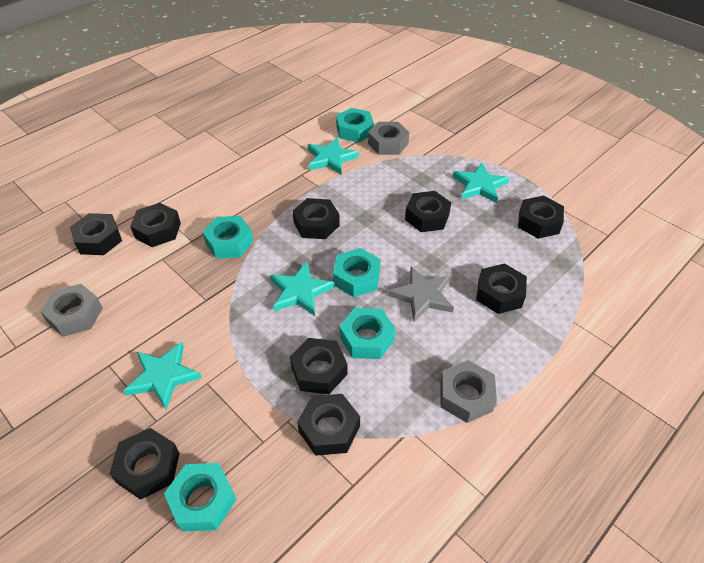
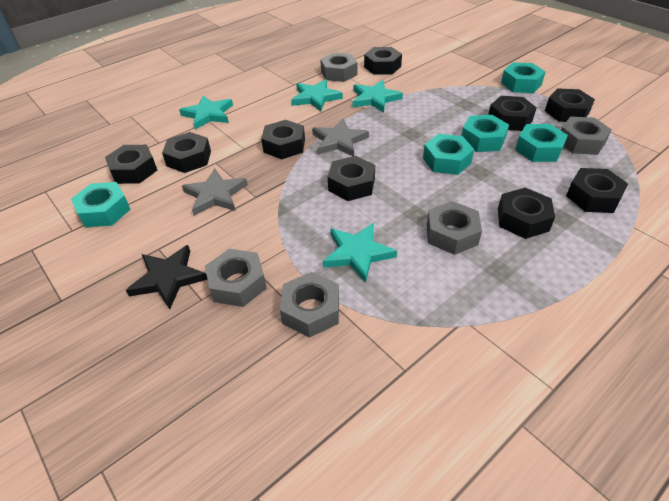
black star: 0 -> 1
grey nut: 3 -> 5
grey star: 1 -> 2

